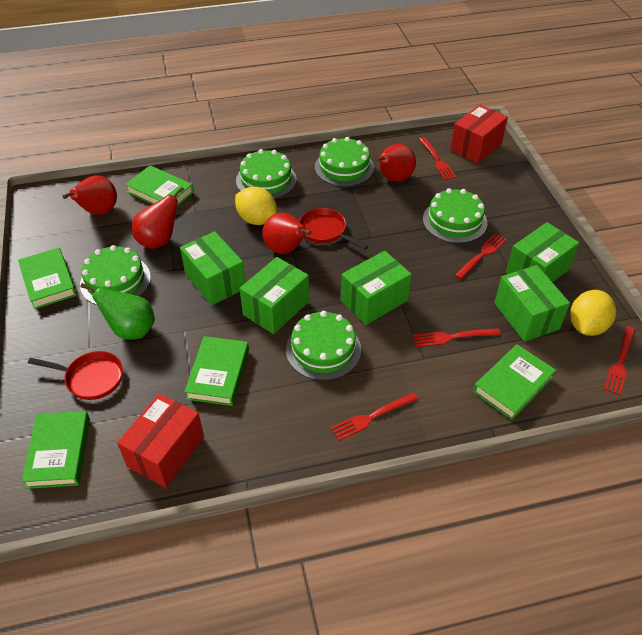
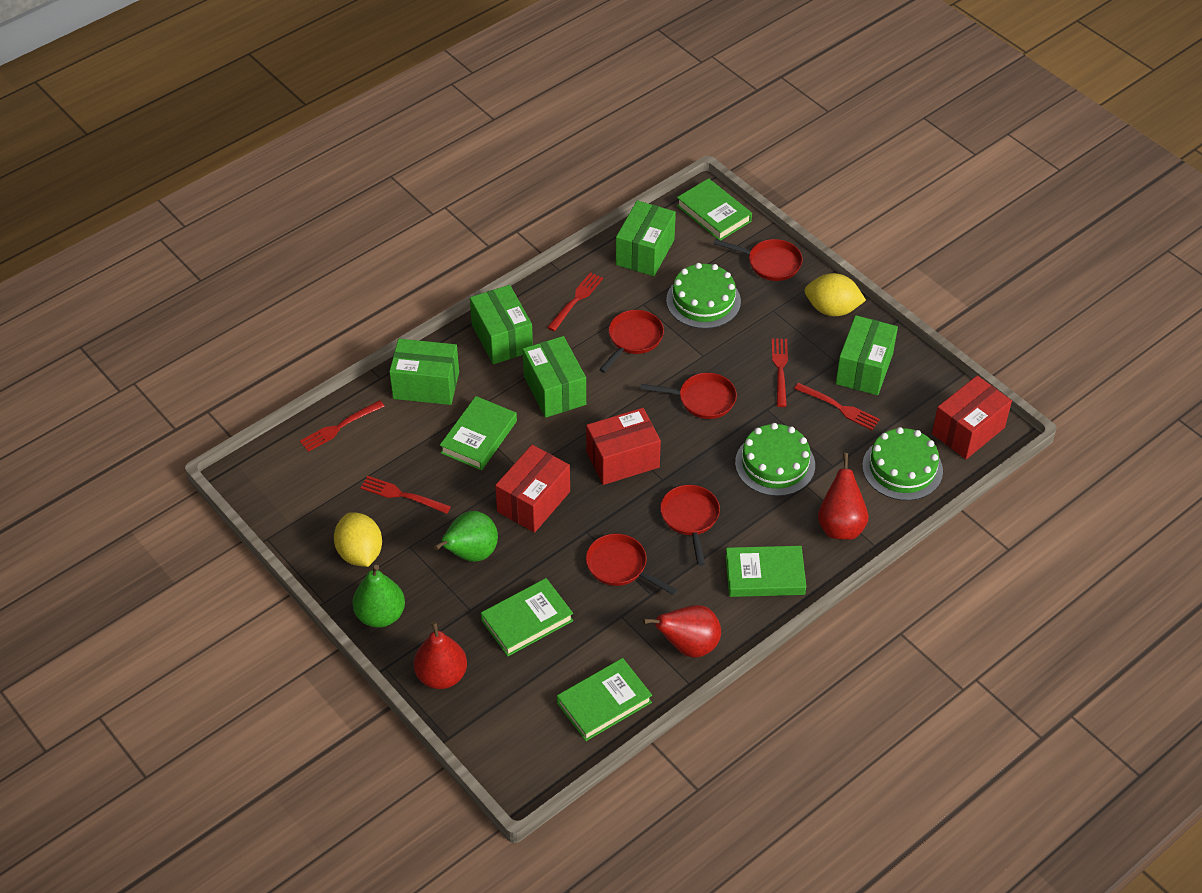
green cake: 5 -> 3
green pear: 1 -> 2
red box: 2 -> 3
red pan: 2 -> 5
red pear: 4 -> 3

